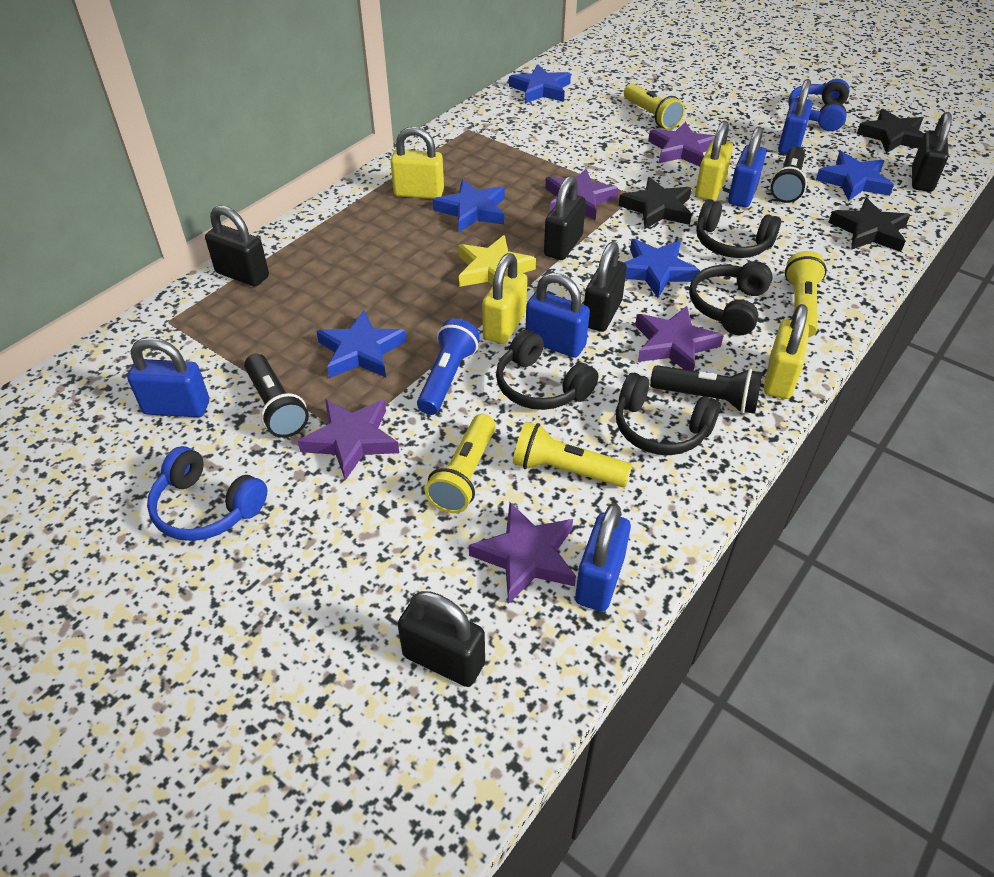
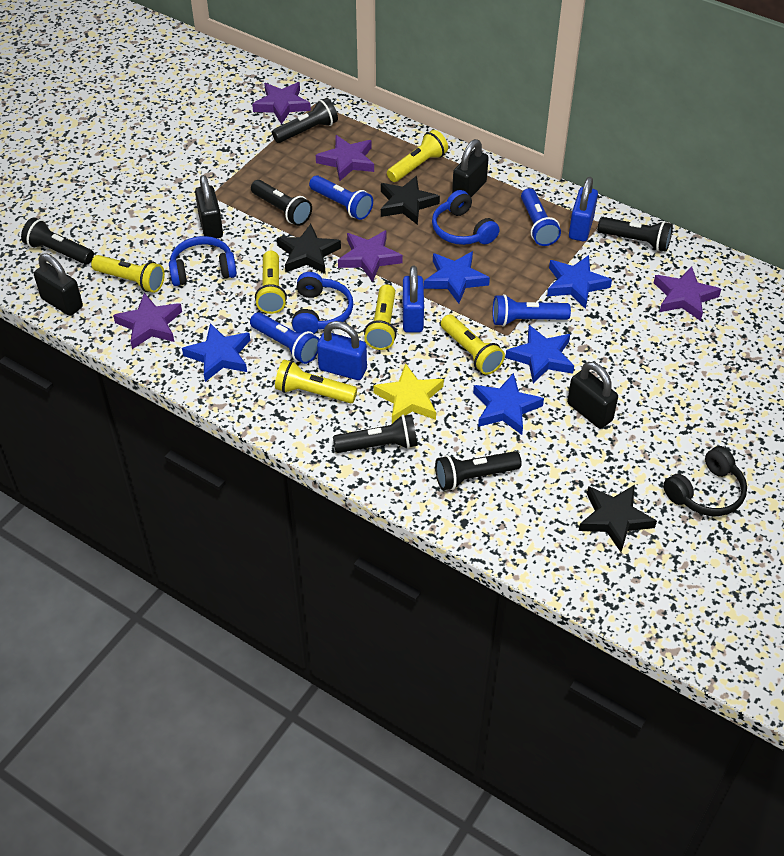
black flashlight: 3 -> 6
black headphones: 4 -> 1
black padlock: 5 -> 4
blue flashlight: 1 -> 4
blue headphones: 2 -> 3
blue padlock: 5 -> 3
yellow flashlight: 4 -> 6
yellow padlock: 4 -> 0

